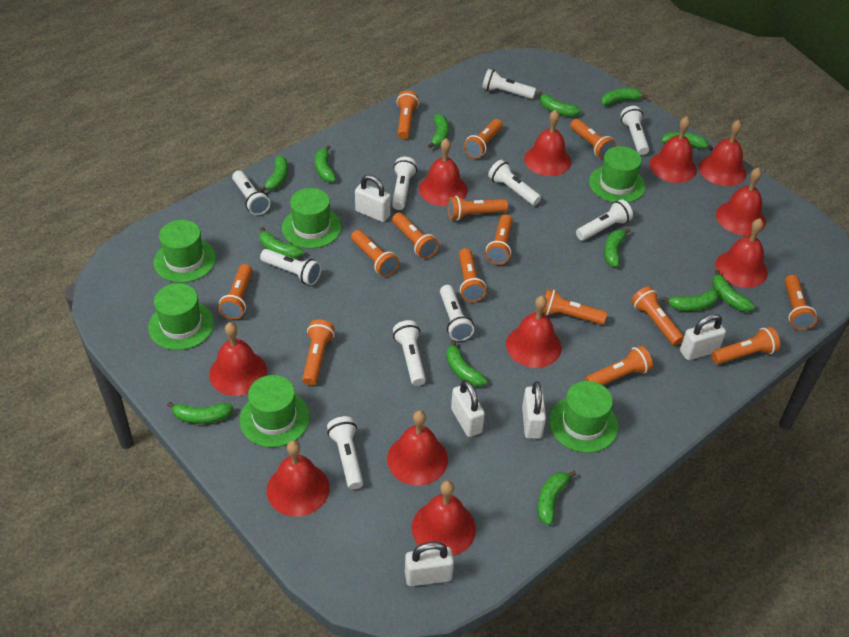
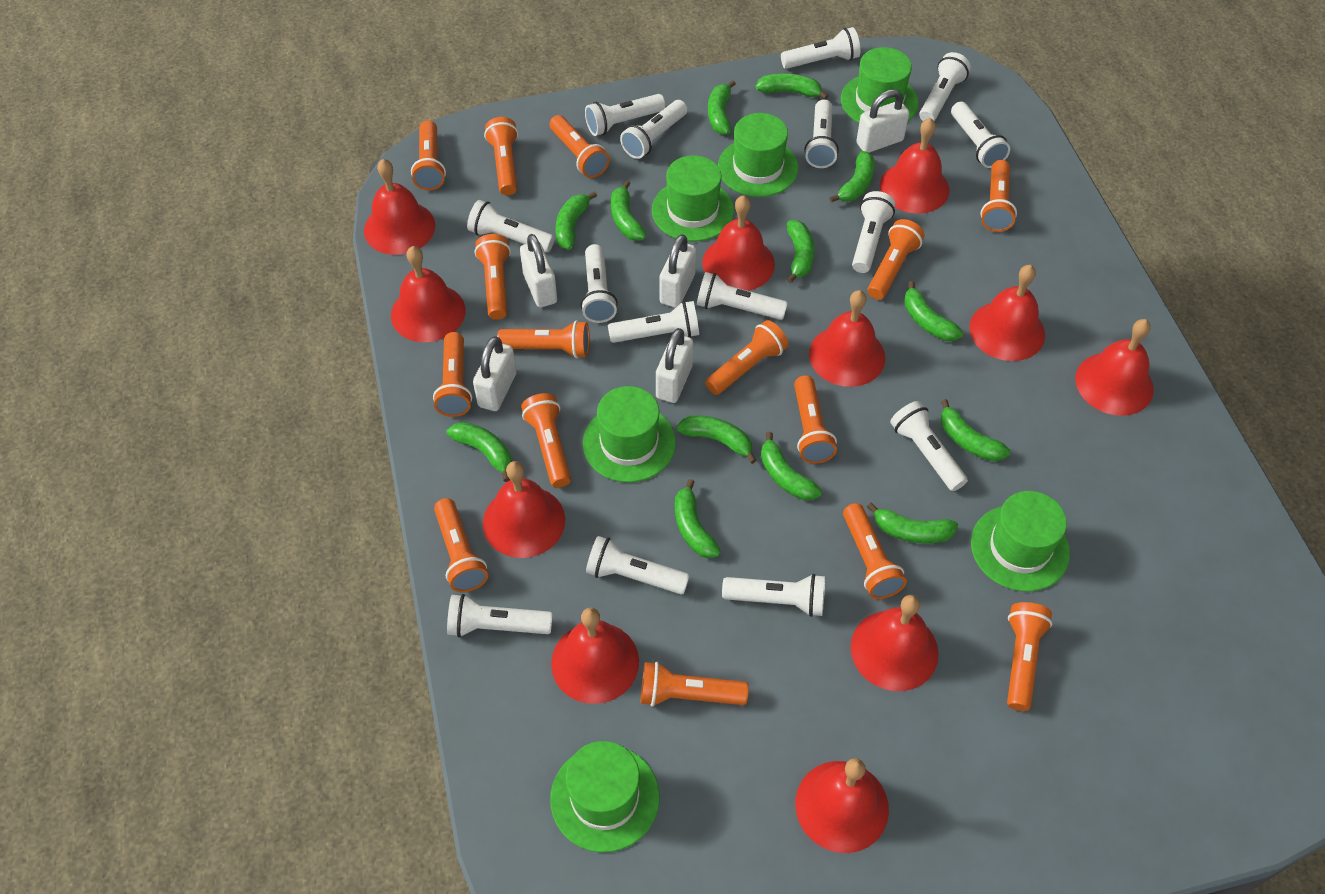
white flashlight: 10 -> 15

